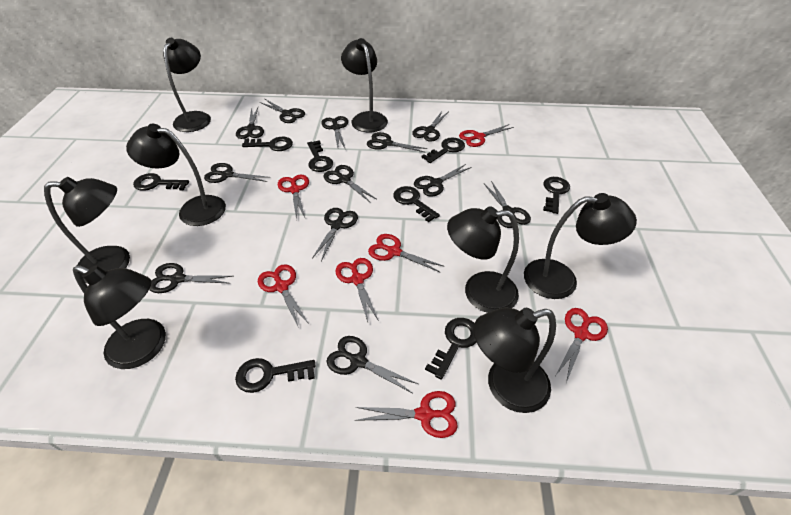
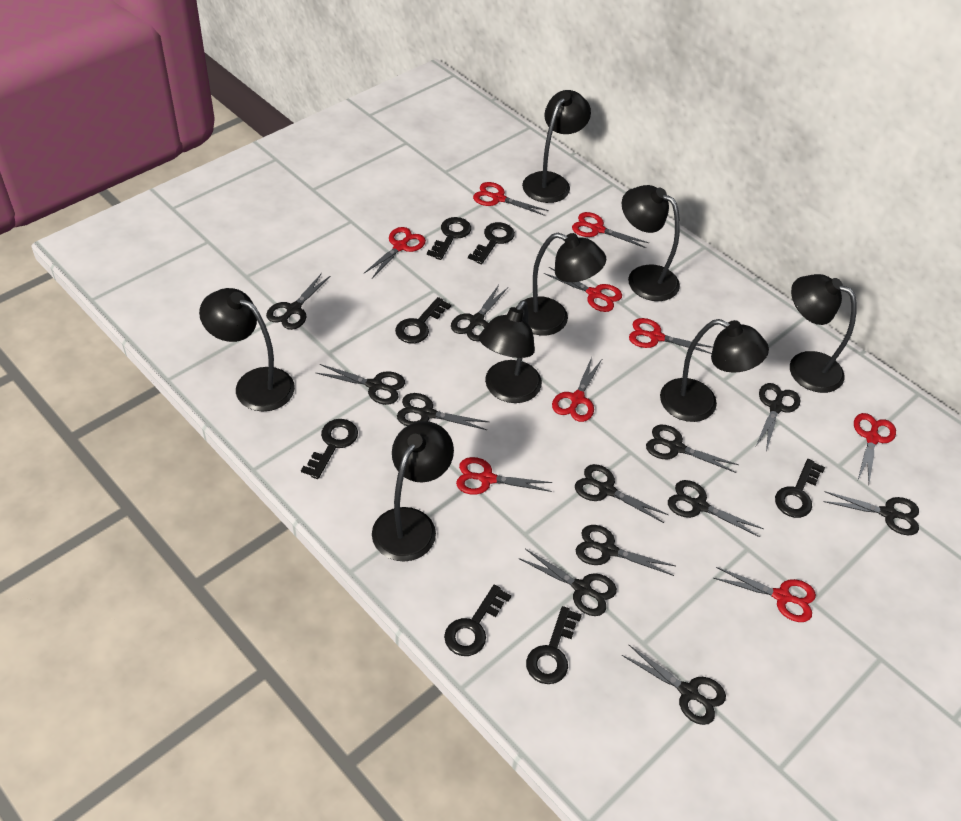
black key: 8 -> 7
red scissors: 7 -> 9

